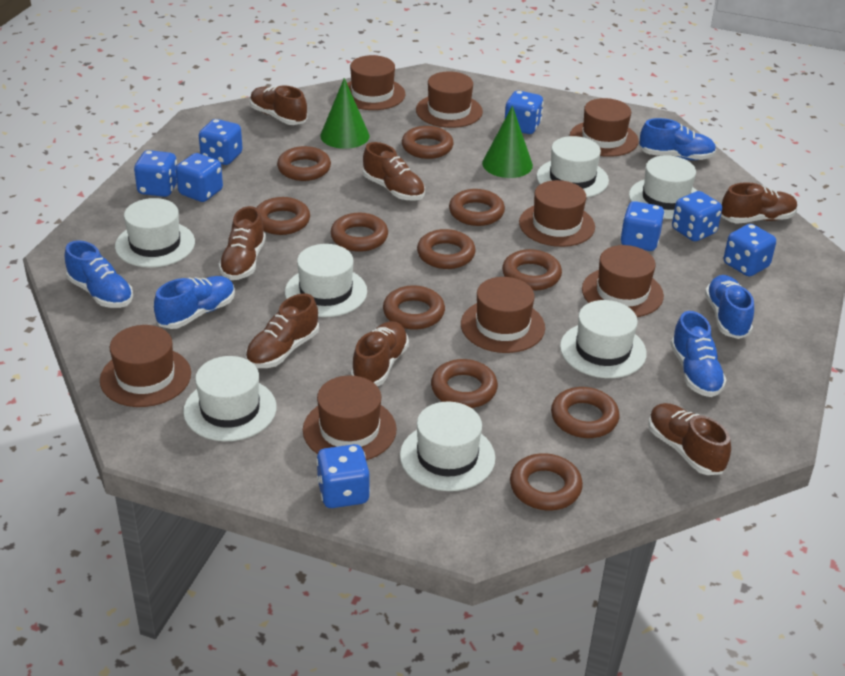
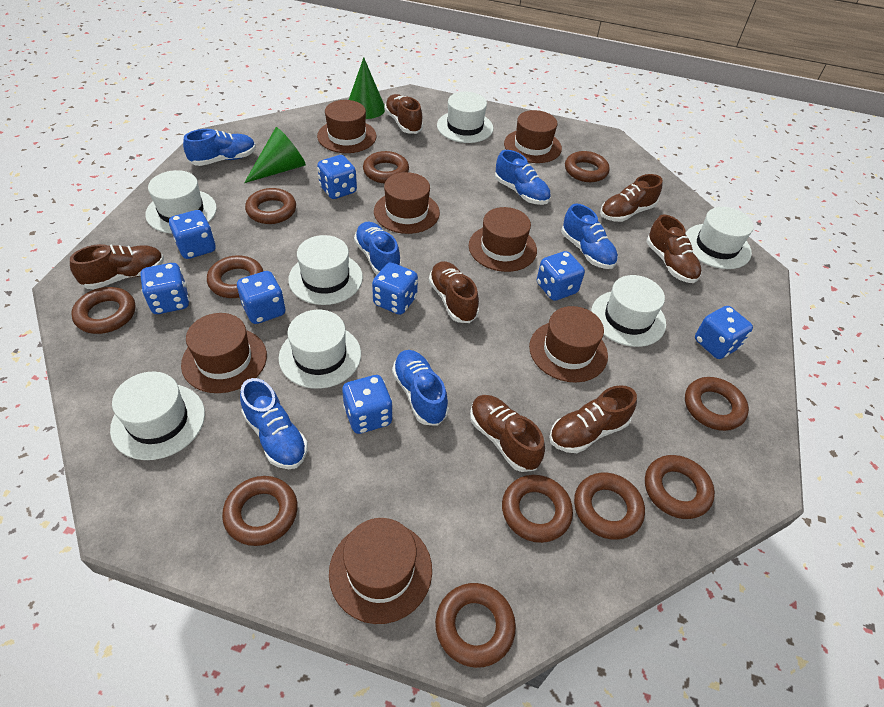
blue shoe: 5 -> 6
brown hat: 8 -> 7

